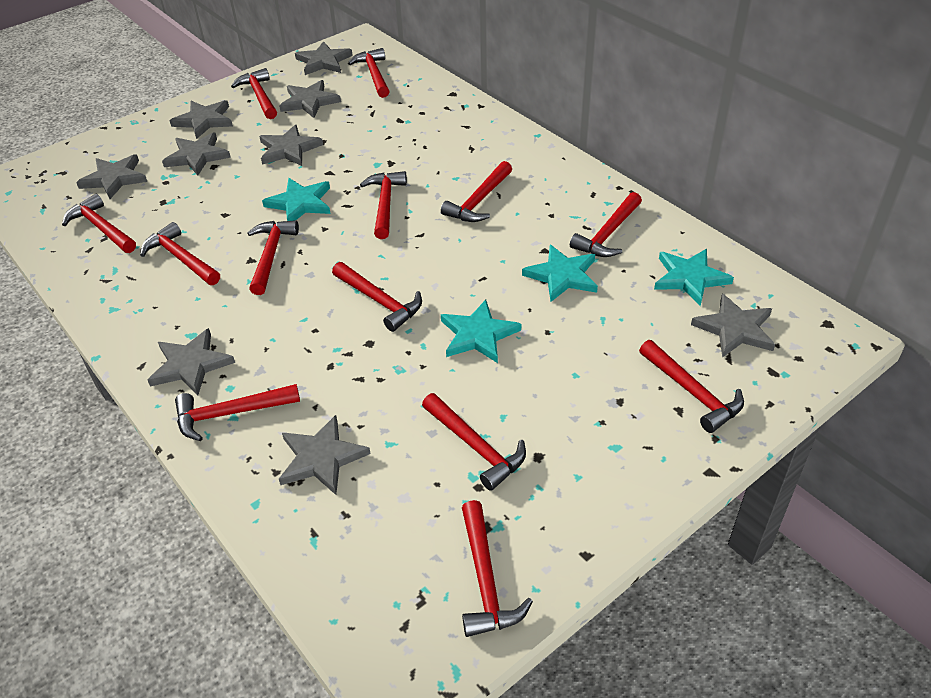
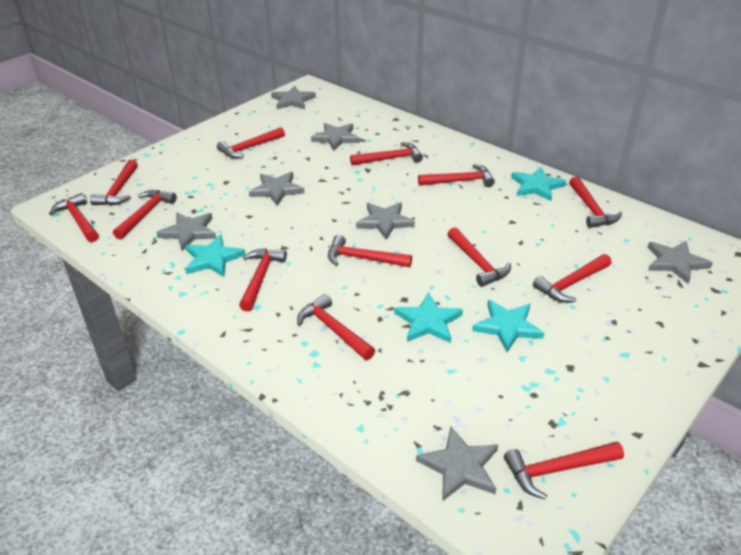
grey star: 9 -> 7

